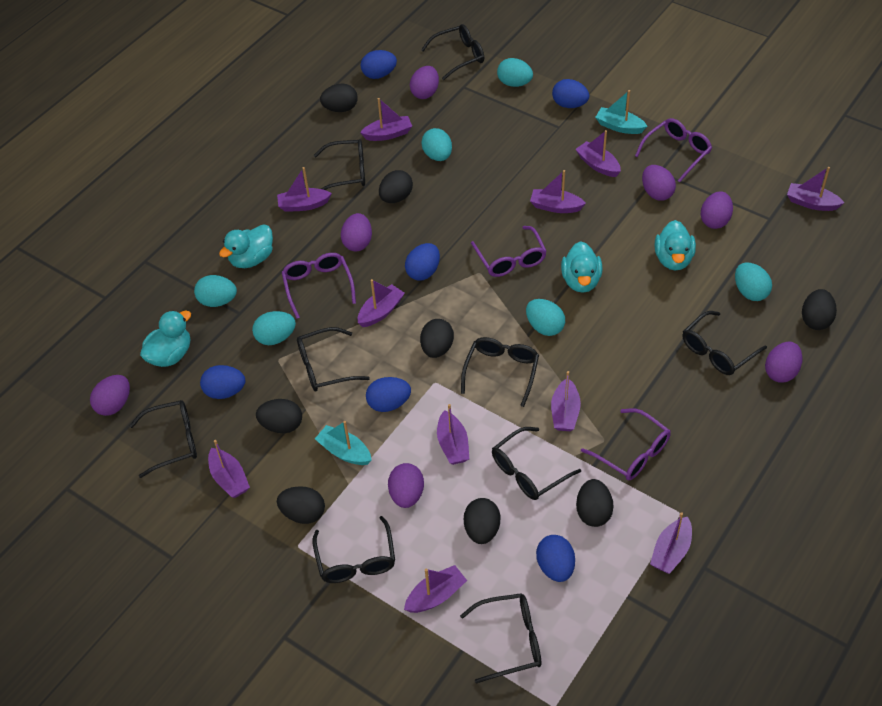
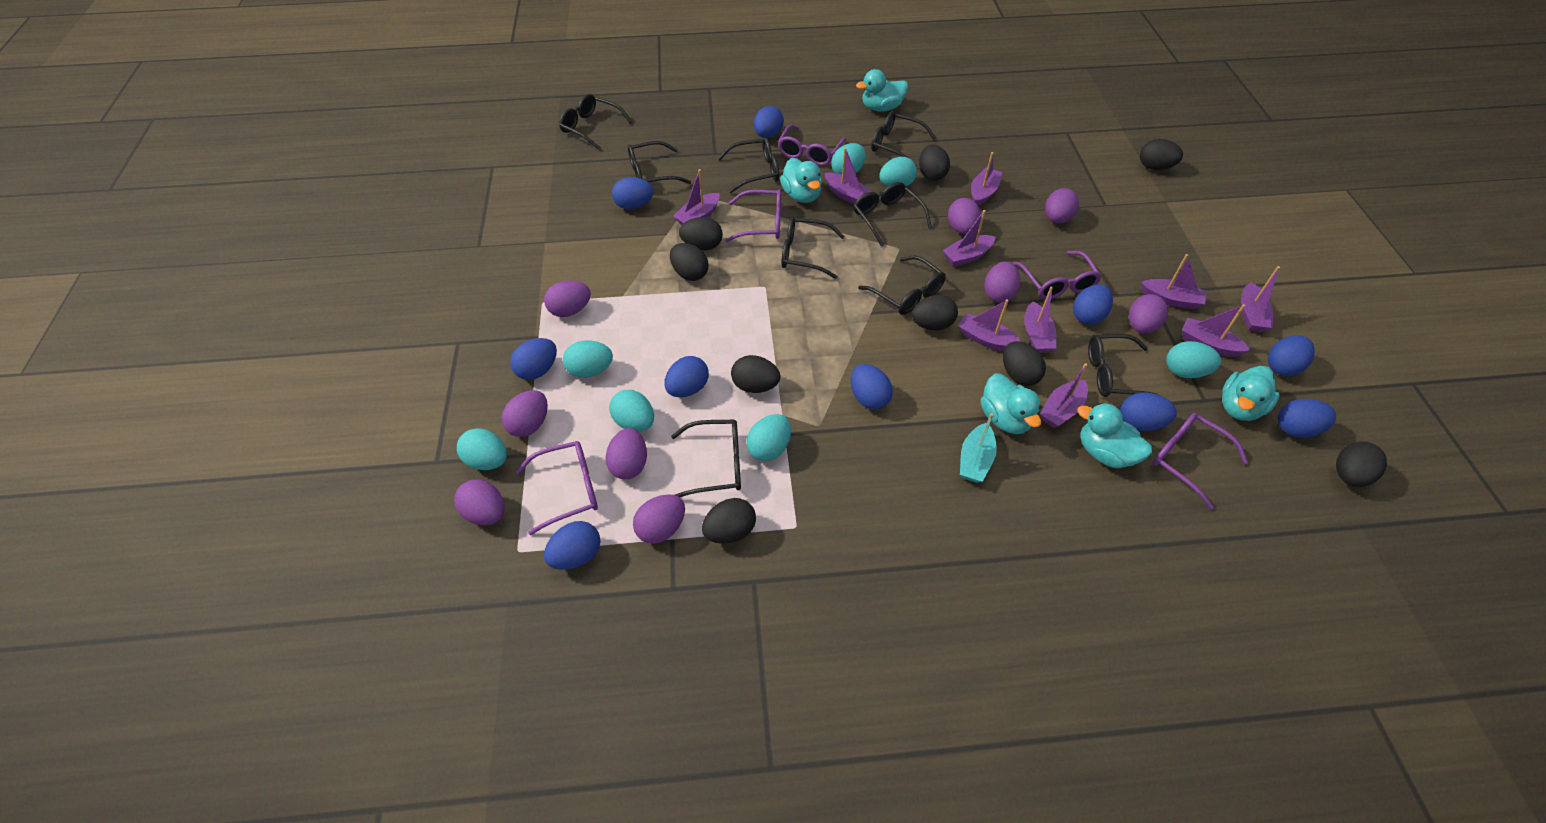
black egg: 8 -> 9
blue egg: 6 -> 10
purple boat: 11 -> 10
purple egg: 7 -> 9
purple glasses: 4 -> 5
turquoise boat: 2 -> 1
turquoise duck: 4 -> 5
turquoise egg: 6 -> 7

